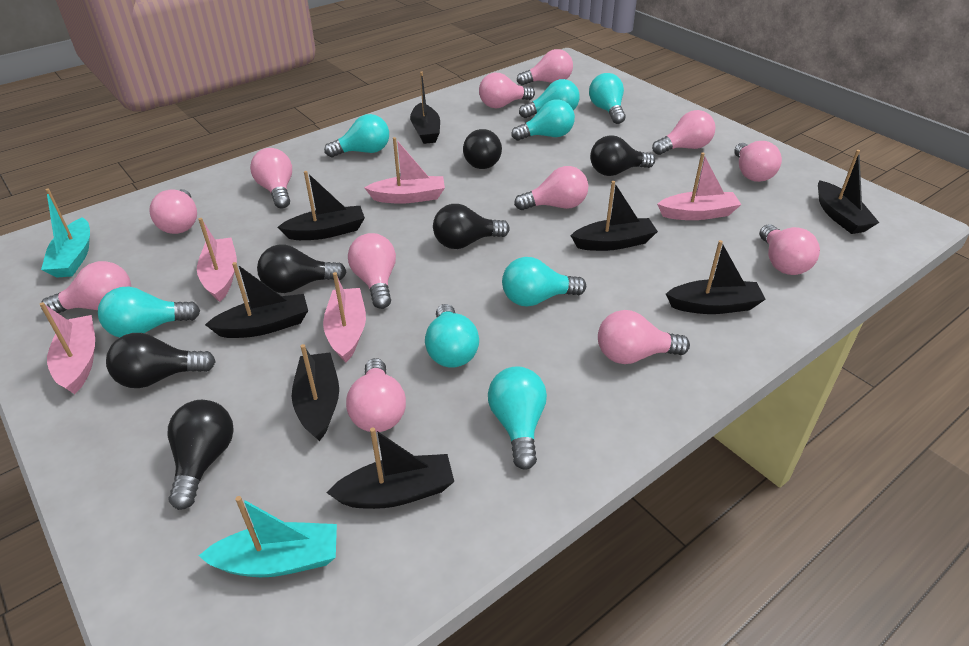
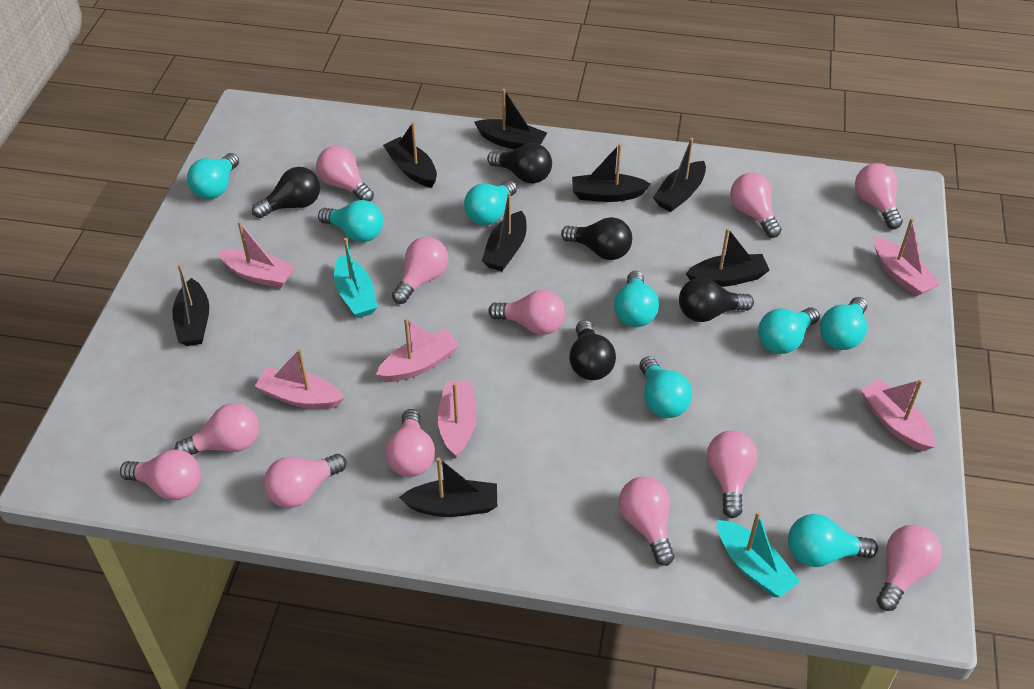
black light bulb: 6 -> 5
pink boat: 5 -> 6

